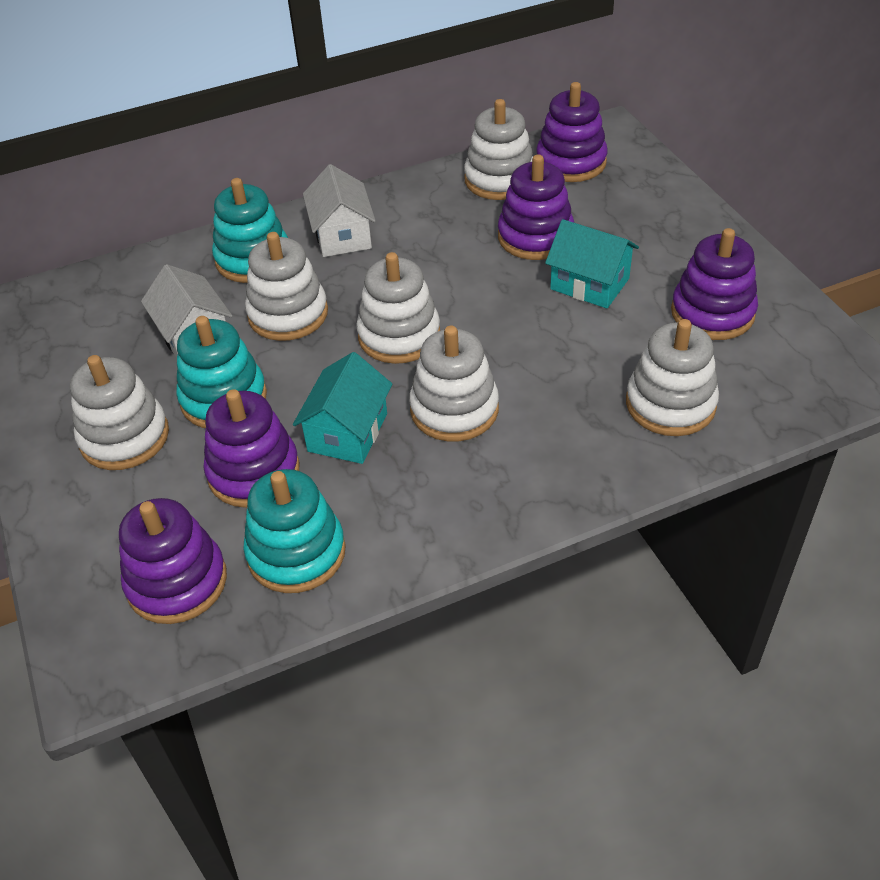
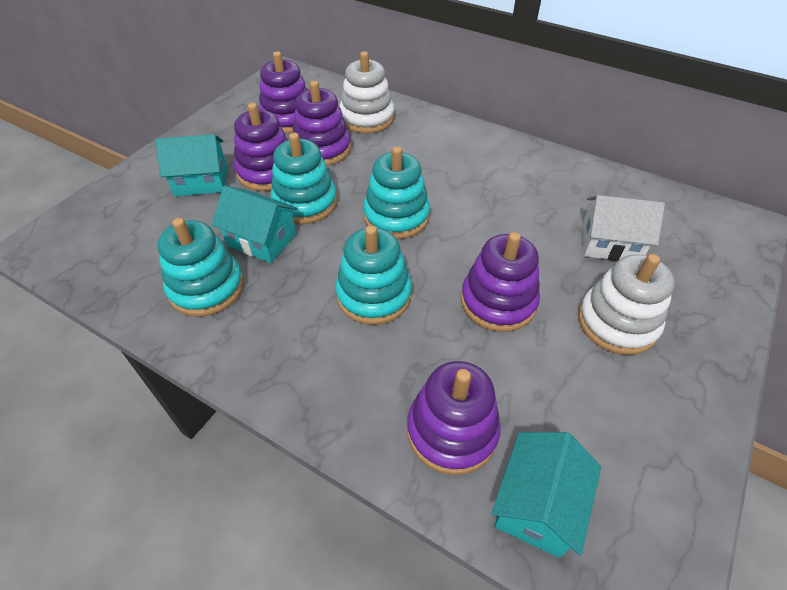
turquoise house: 2 -> 3
turquoise stacking toy: 3 -> 4
white house: 2 -> 1
white stacking toy: 6 -> 2

